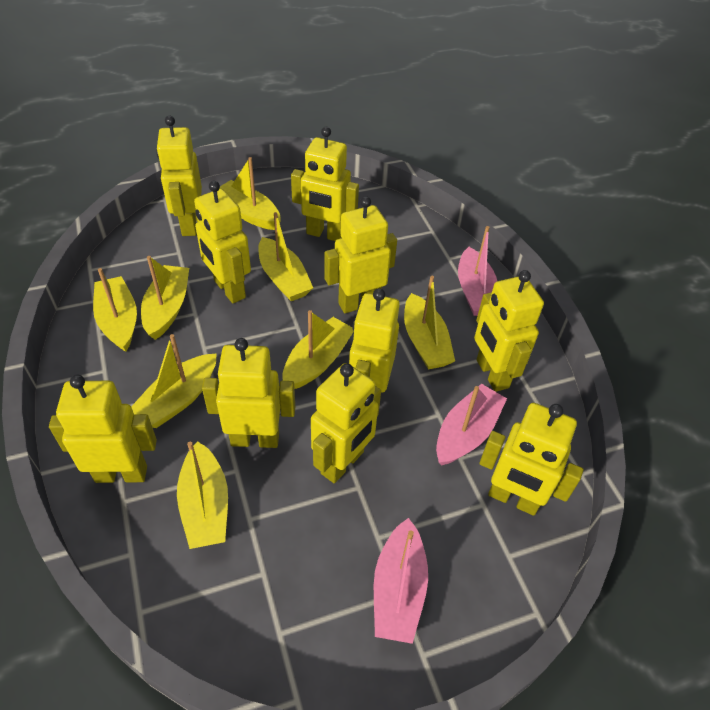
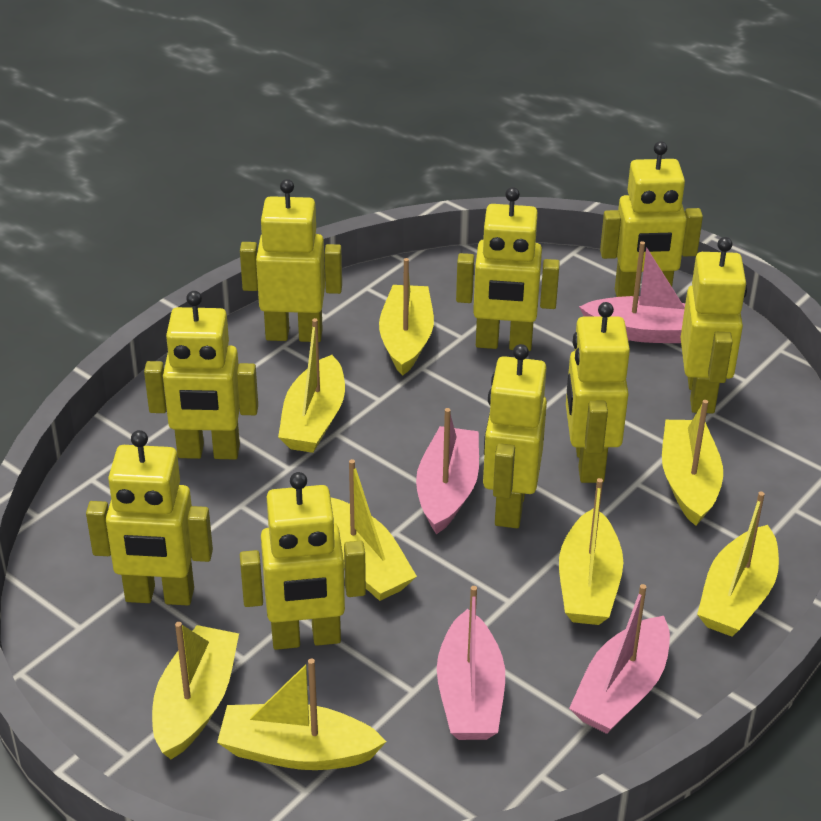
pink boat: 3 -> 4
yellow robot: 10 -> 9

